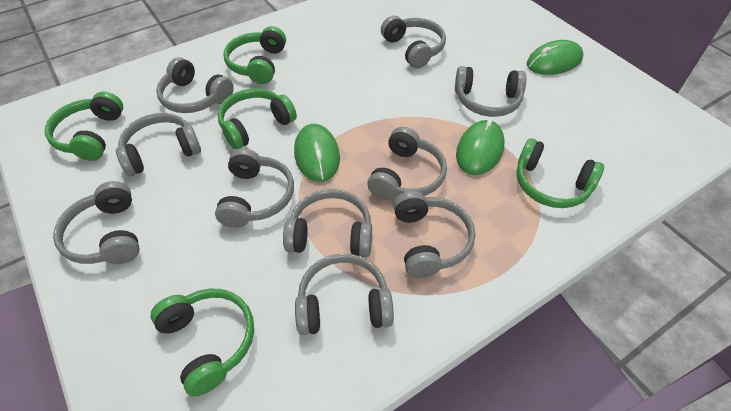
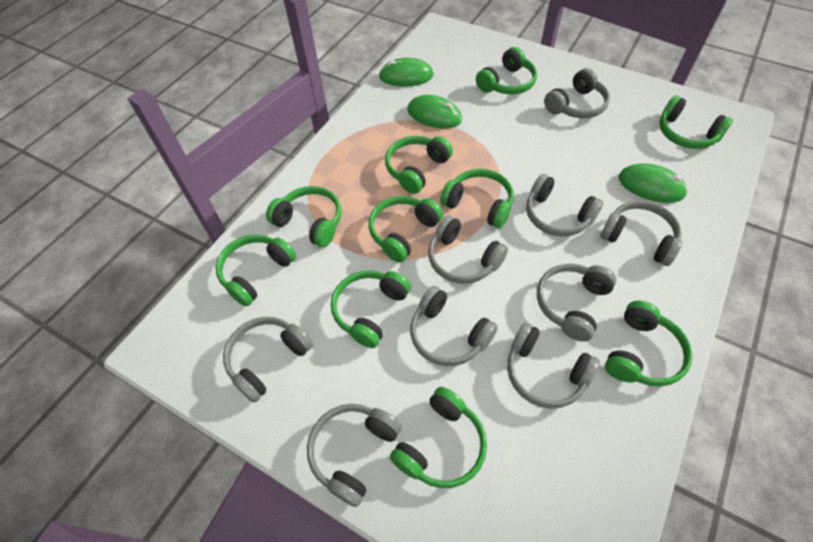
green headphones: 5 -> 10
grey headphones: 10 -> 9

